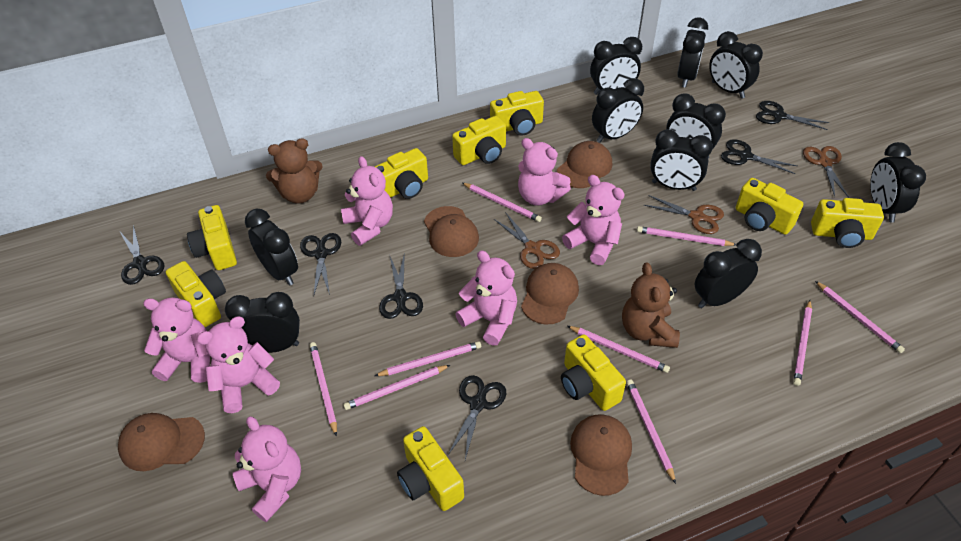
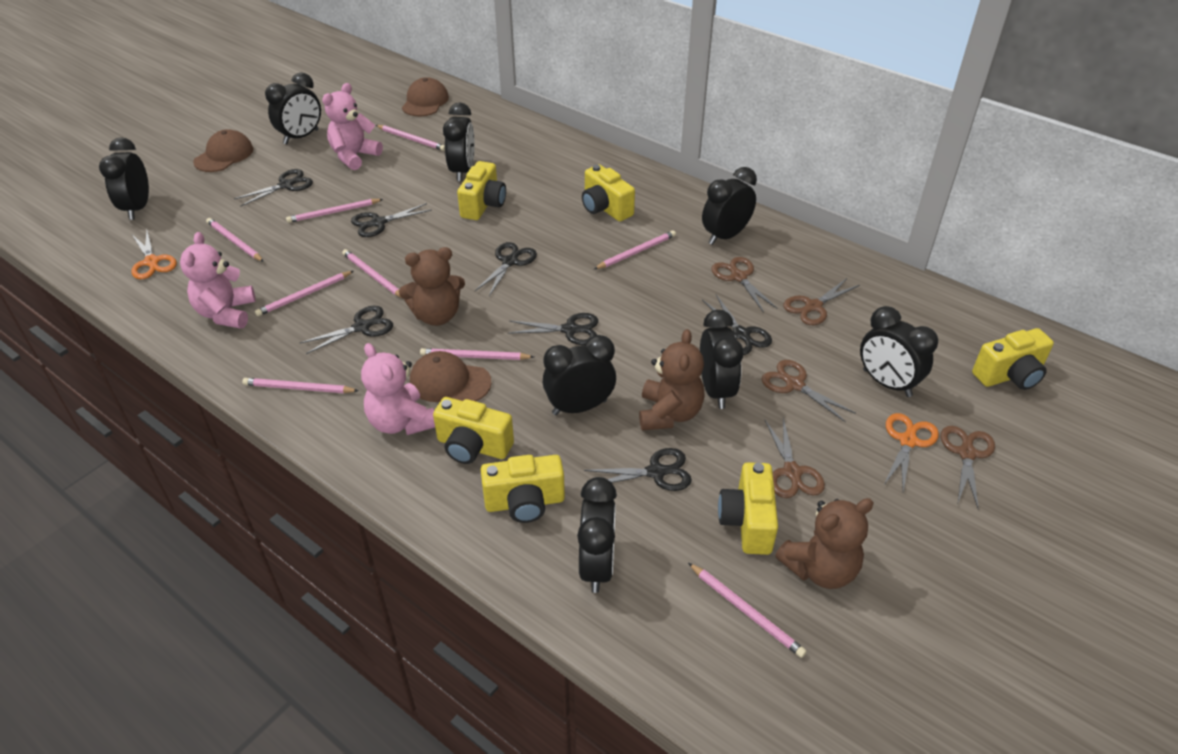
black clock: 10 -> 8
black scissors: 6 -> 7
brown cap: 5 -> 3
brown scissors: 3 -> 5
brown teddy bear: 2 -> 3
orange scissors: 0 -> 2
pink teddy bear: 7 -> 3
yellow camera: 9 -> 6

